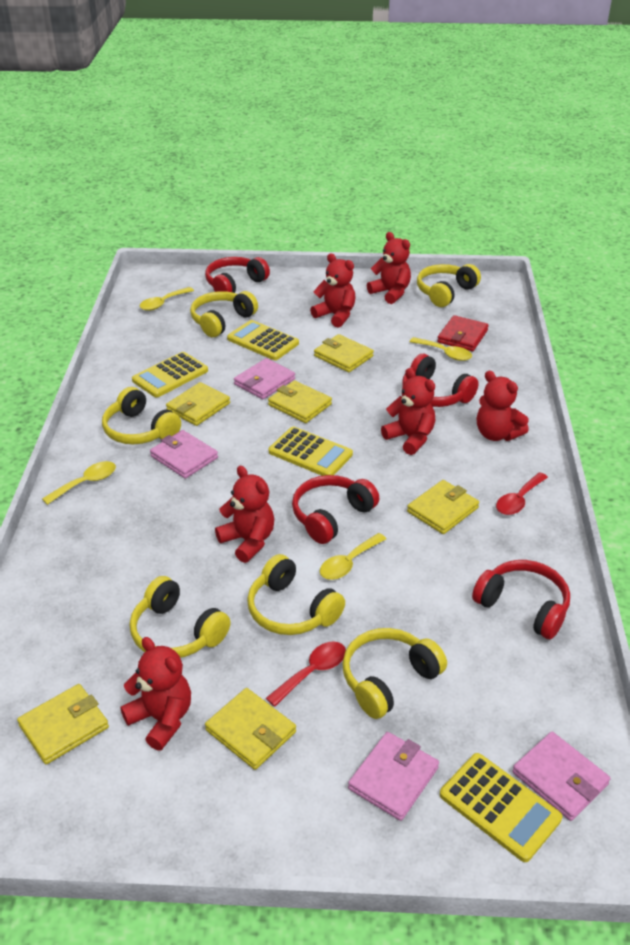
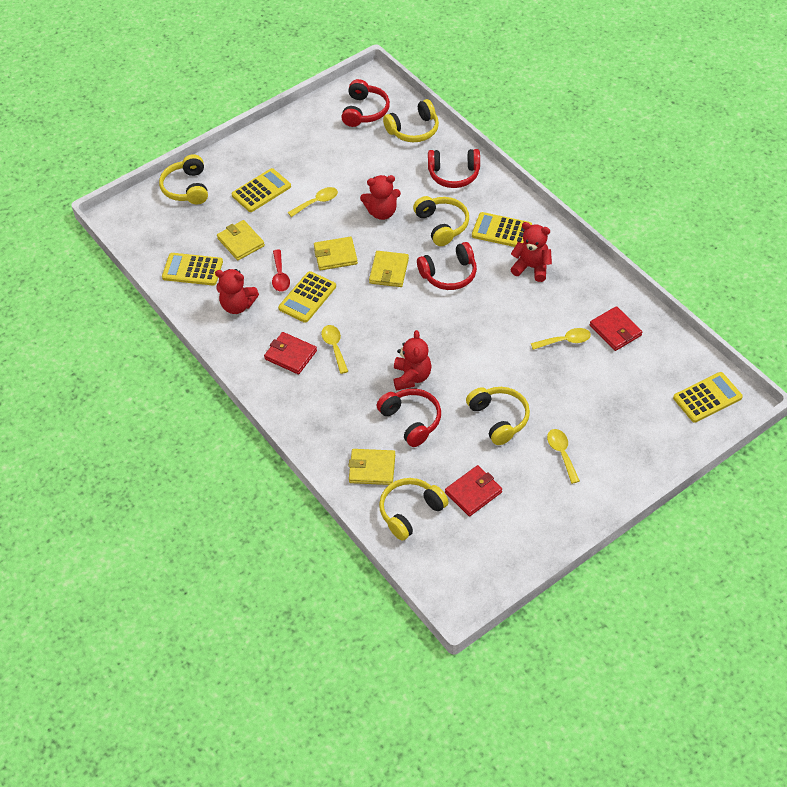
pink wallet: 4 -> 0
red spoon: 2 -> 1
red teddy bear: 6 -> 4
red wallet: 1 -> 3
yellow calculator: 4 -> 5
yellow headphones: 6 -> 5
yellow wallet: 6 -> 4

